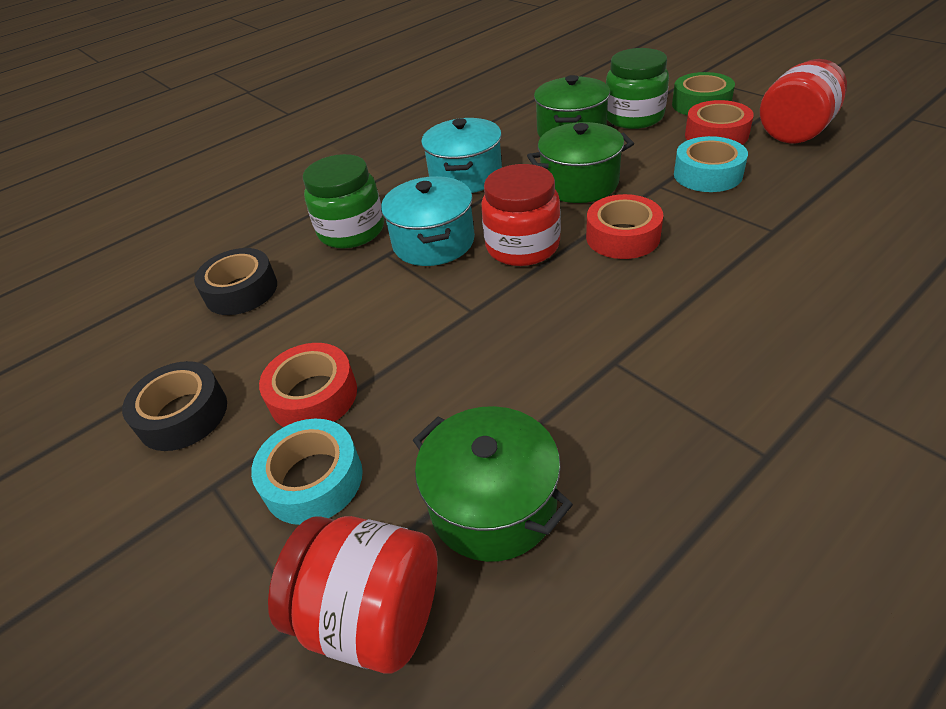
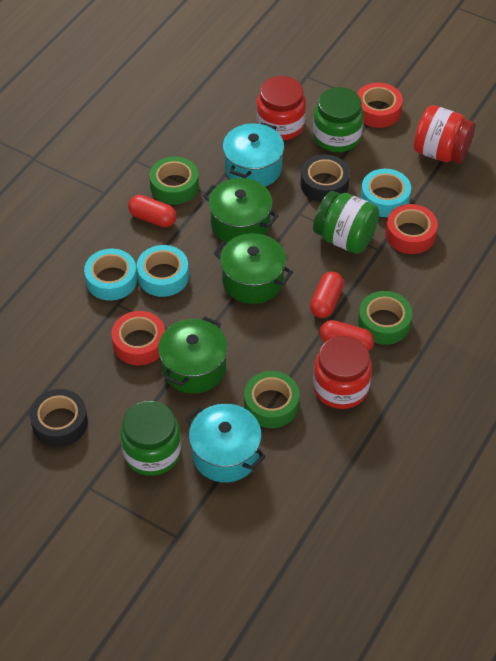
green jar: 2 -> 3
green tape: 1 -> 3
red capsule: 0 -> 3
turquoise tape: 2 -> 3

